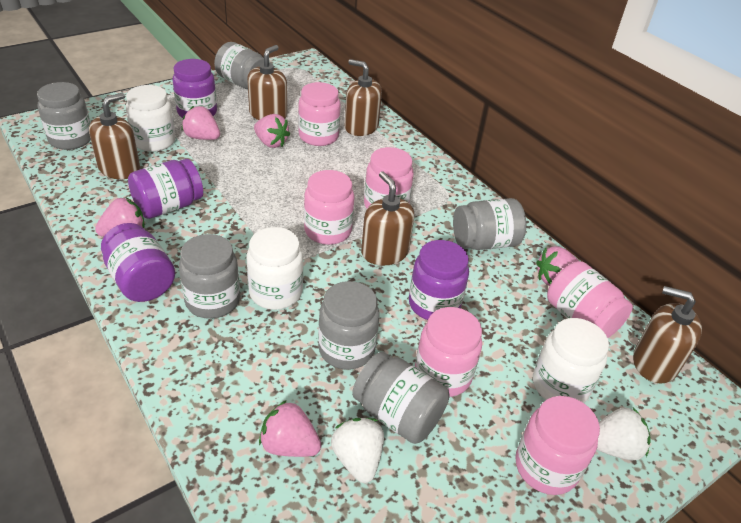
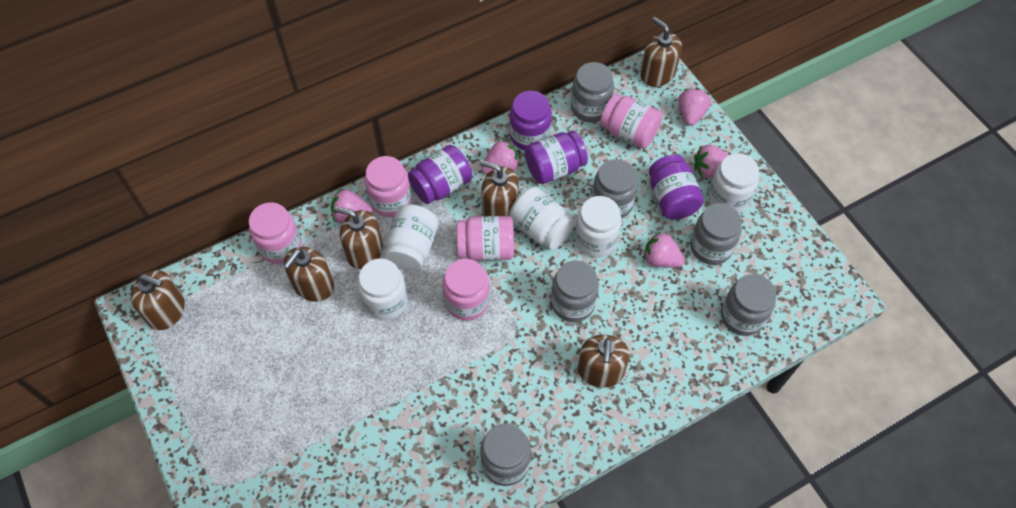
brown soap dispenser: 5 -> 6
pink jar: 6 -> 5
white jar: 3 -> 5
white strawberry: 2 -> 0

